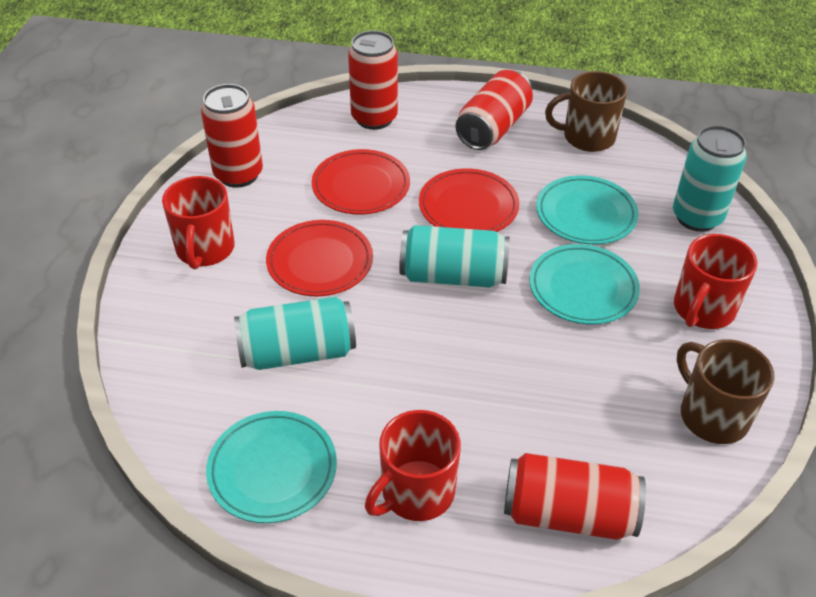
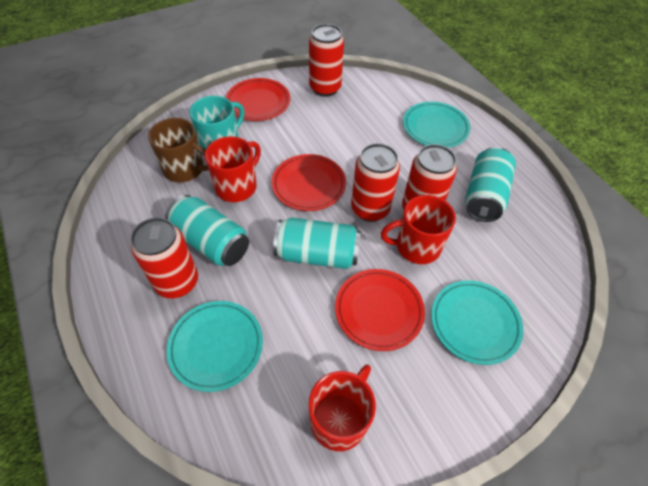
brown mug: 2 -> 1
turquoise mug: 0 -> 1

